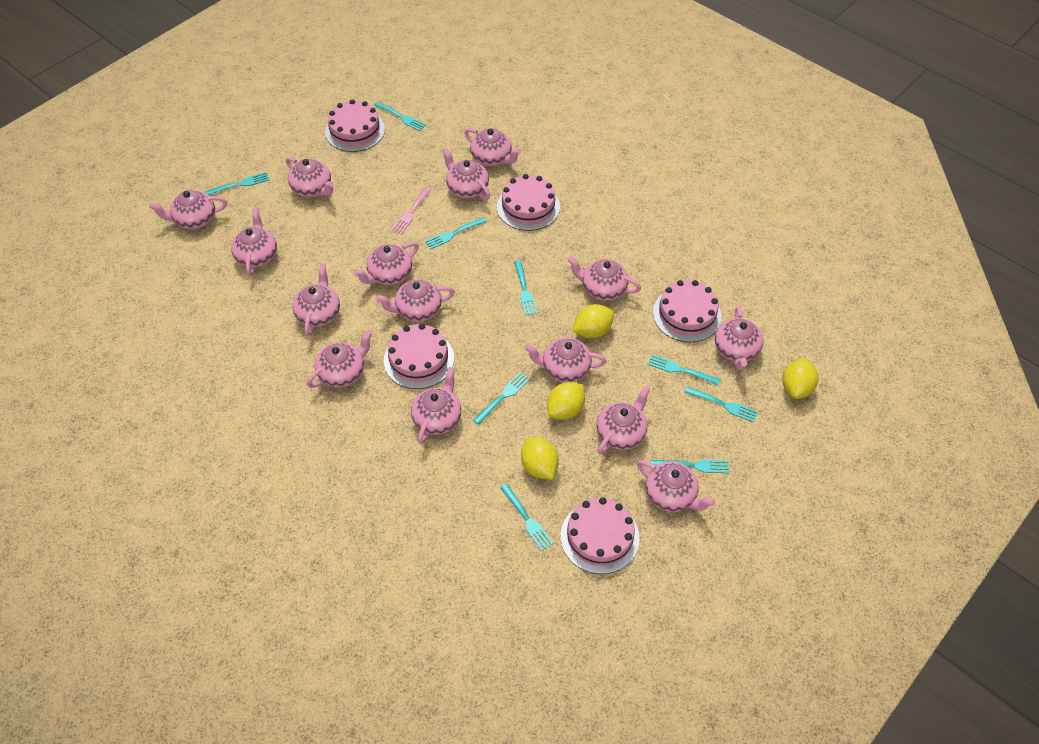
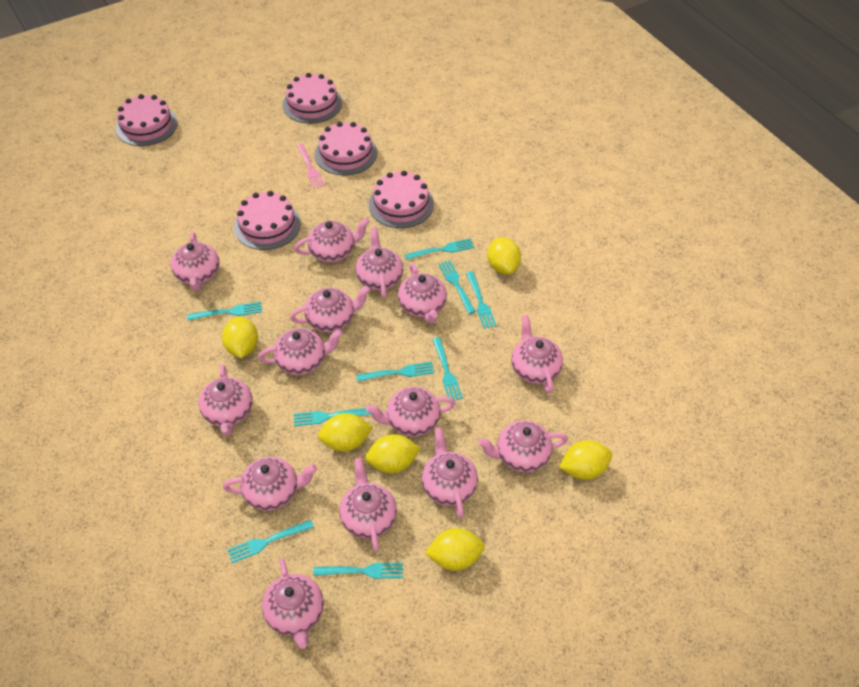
pink teapot: 15 -> 14
yellow lemon: 4 -> 6

